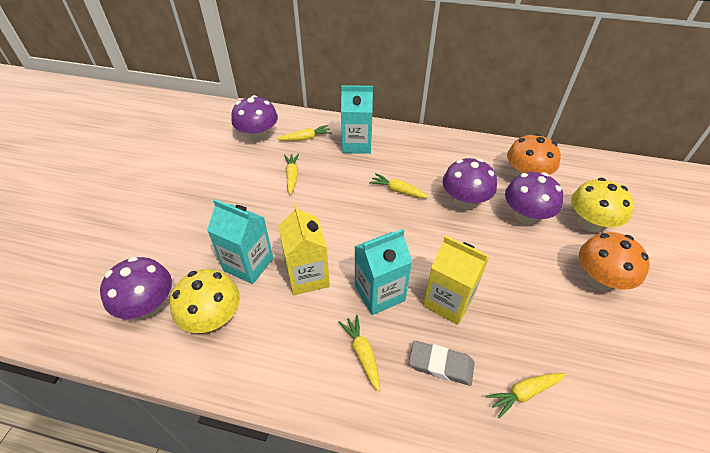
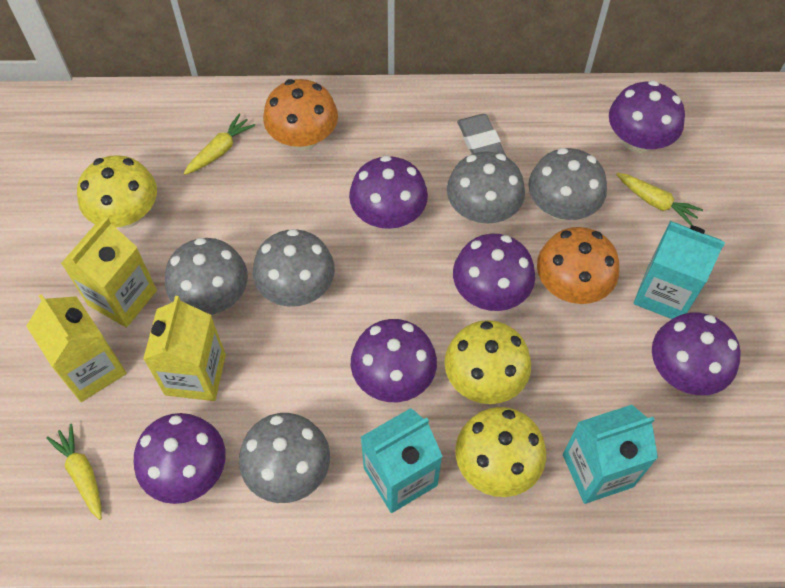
grey mushroom: 0 -> 5
purple mushroom: 4 -> 6
yellow carrot: 5 -> 3
yellow carton: 2 -> 3
yellow mushroom: 2 -> 3

